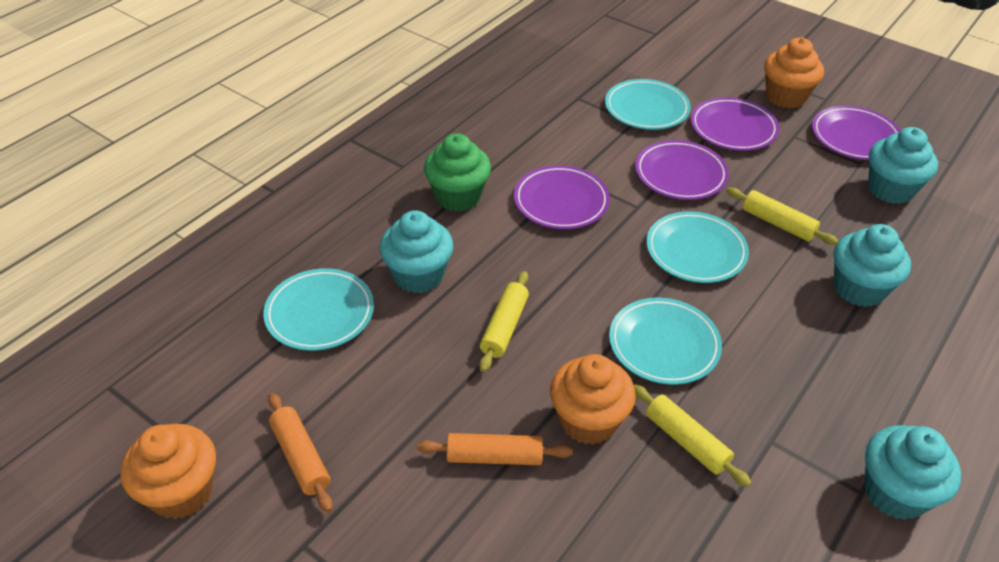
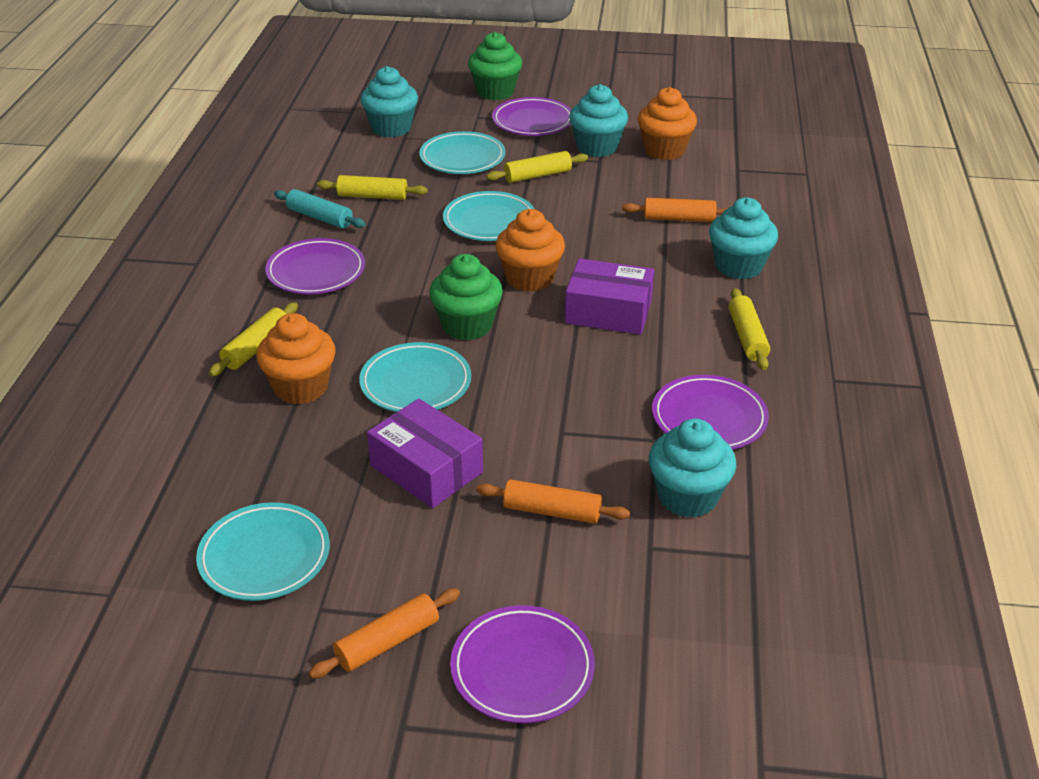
green cupcake: 1 -> 2
orange rolling pin: 2 -> 3
purple box: 0 -> 2
turquoise rolling pin: 0 -> 1
yellow rolling pin: 3 -> 4

